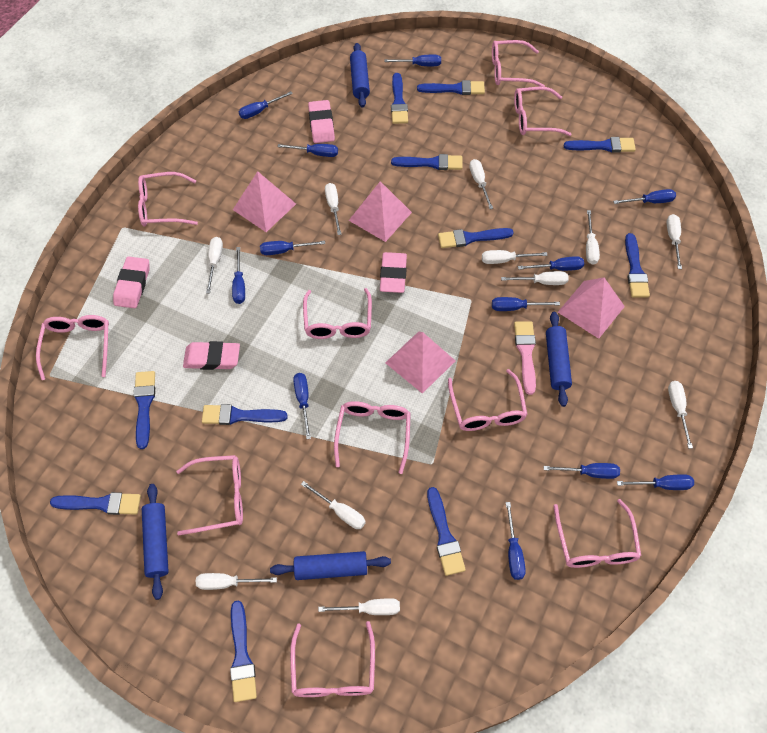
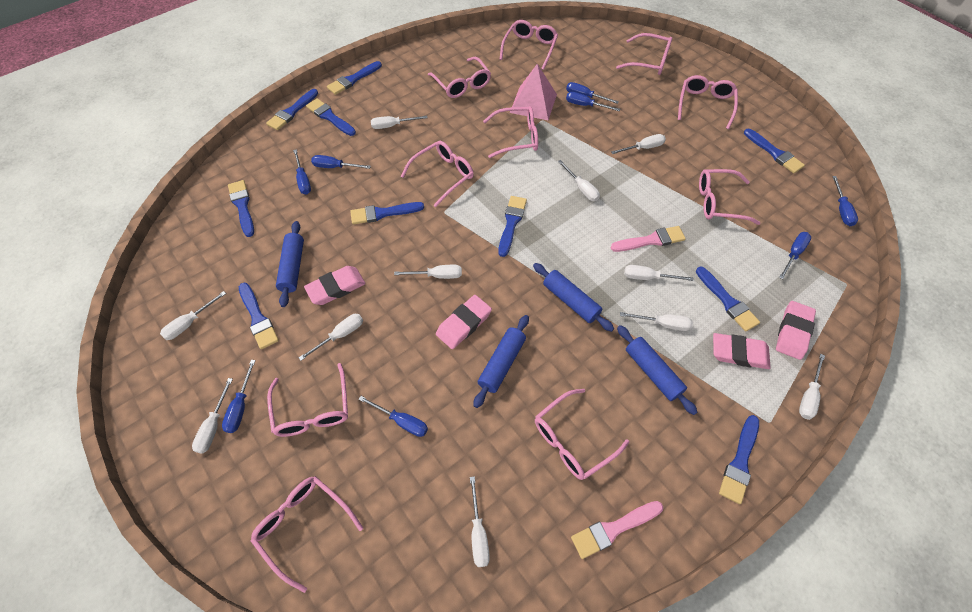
blue brush: 11 -> 10
blue screwdriver: 12 -> 8
pink brush: 1 -> 2
pink pyramid: 4 -> 1

